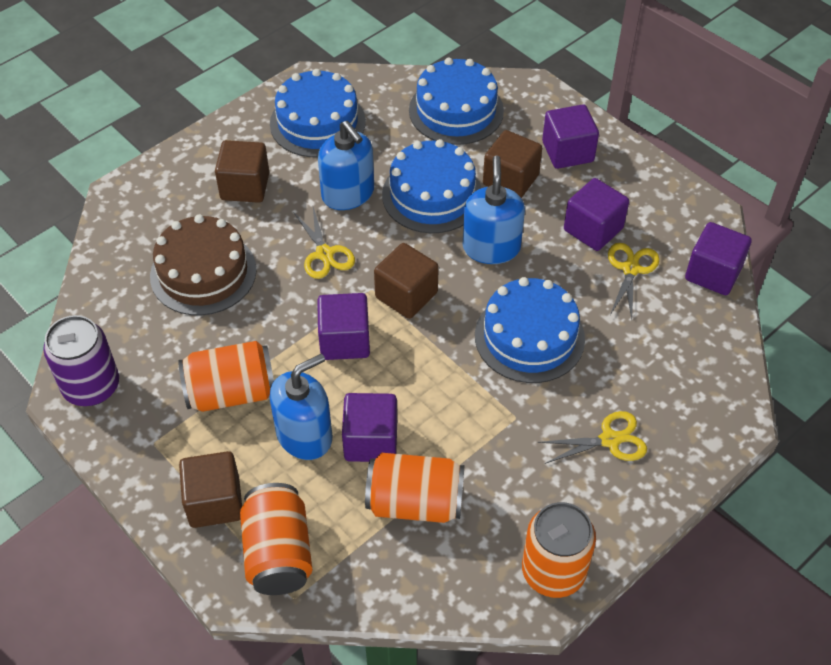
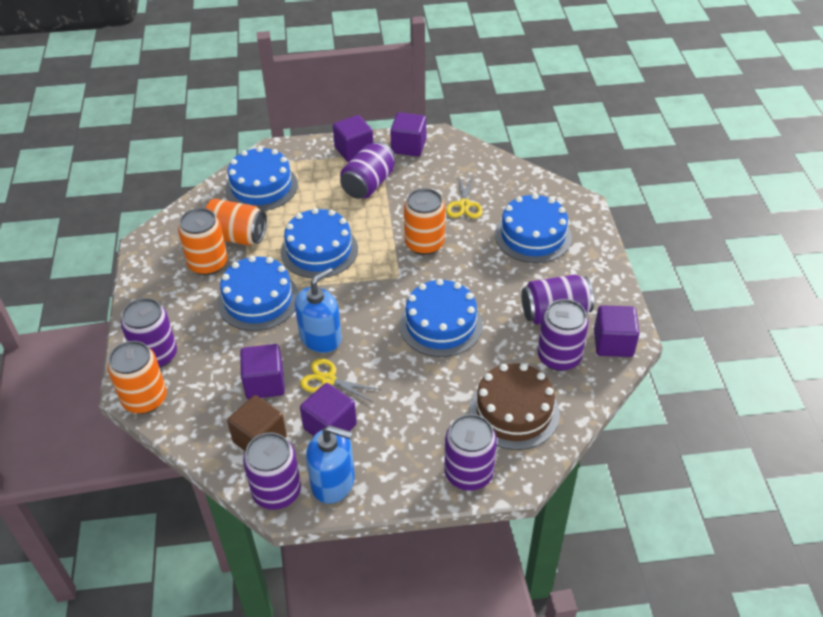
blue cake: 4 -> 5
blue soap dispenser: 3 -> 2
brown cube: 4 -> 1
purple can: 1 -> 6
yellow scissors: 3 -> 2

